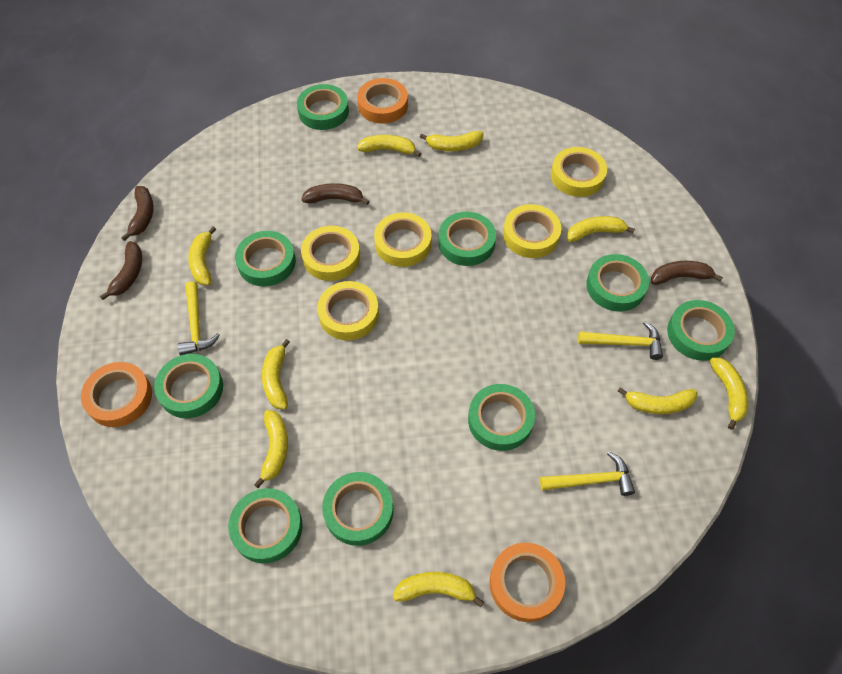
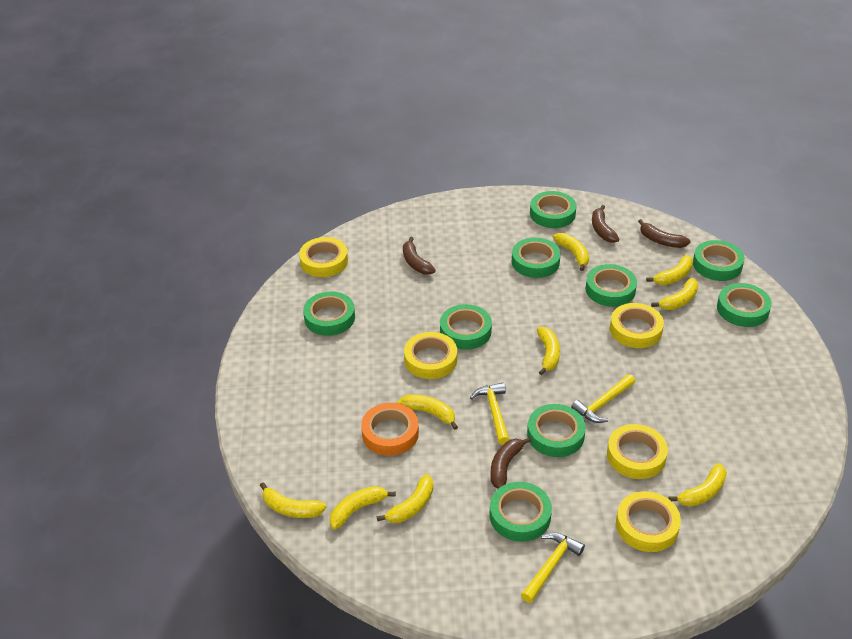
orange tape: 3 -> 1

